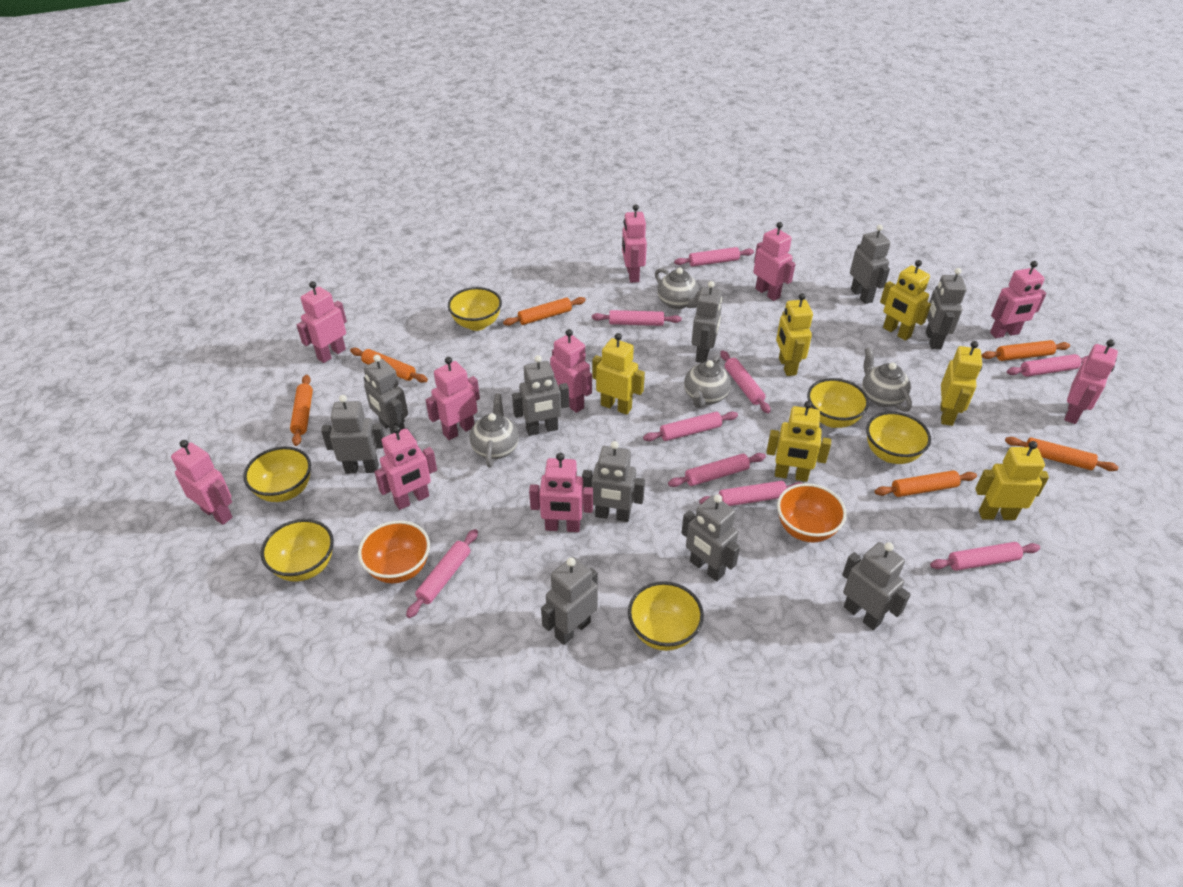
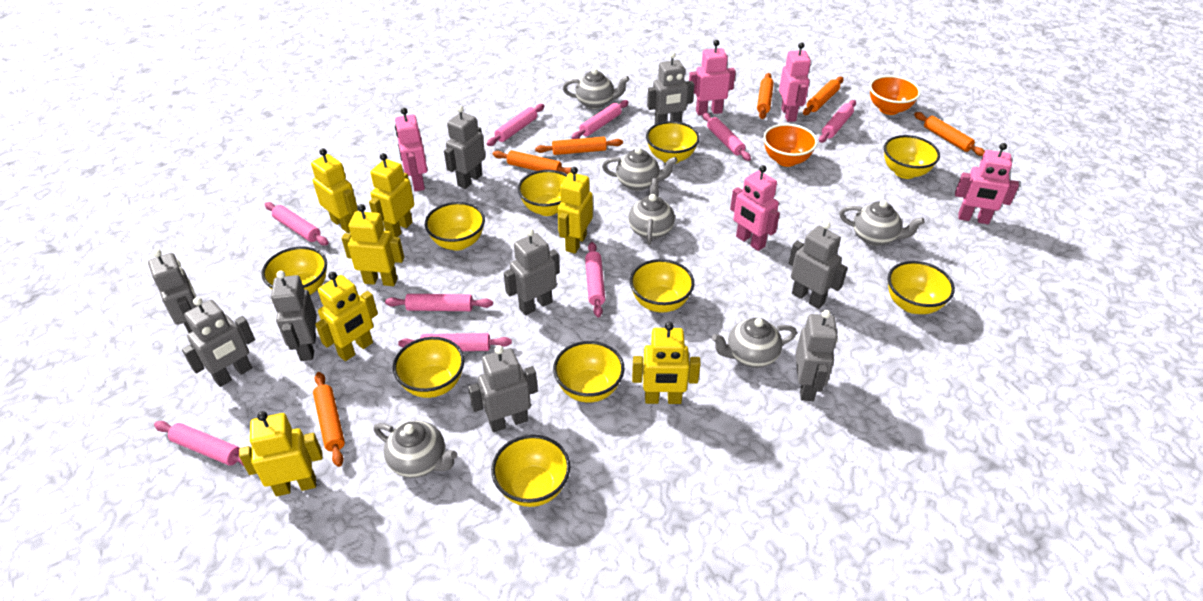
grey robot: 10 -> 9
grey teapot: 4 -> 6
pink robot: 10 -> 5
yellow bowl: 6 -> 10
yellow robot: 6 -> 7

